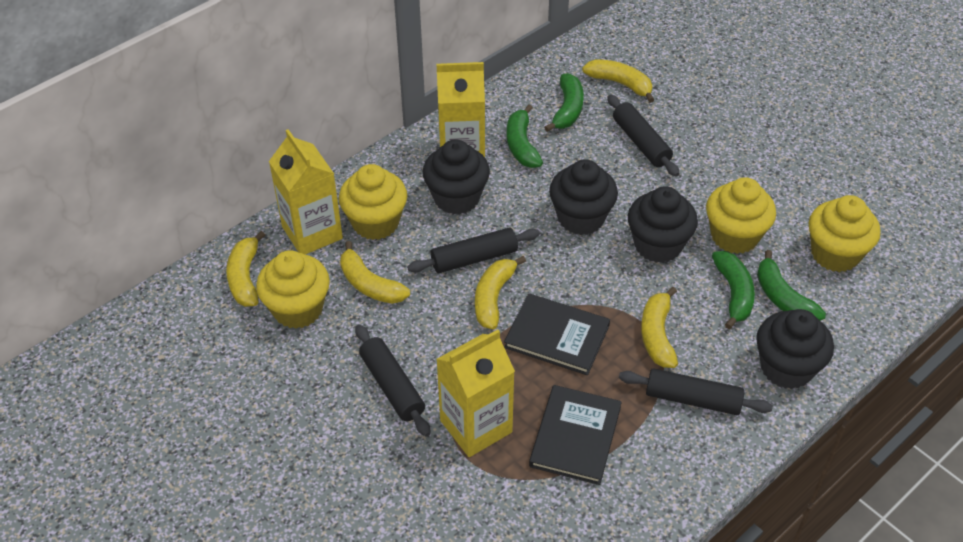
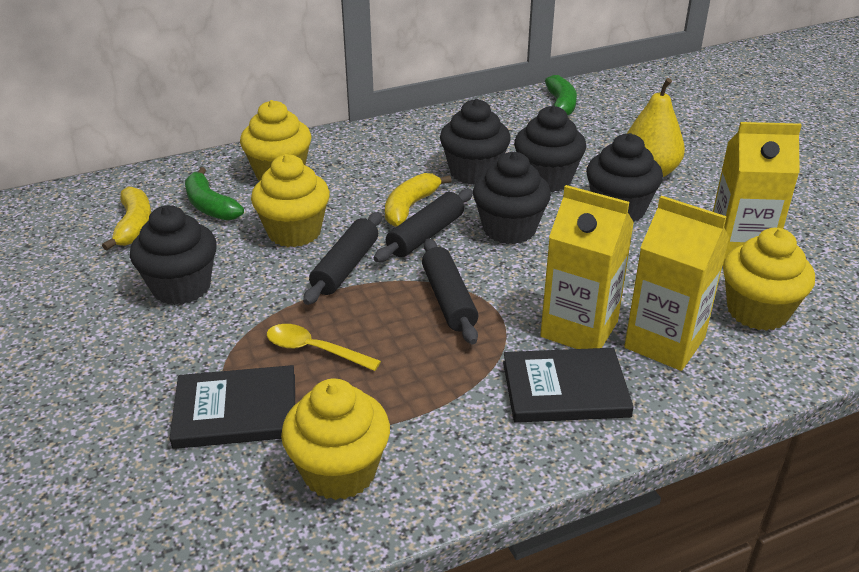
black cupcake: 4 -> 5
black rolling pin: 4 -> 3
green banana: 4 -> 2
yellow banana: 5 -> 2
yellow pear: 0 -> 1
yellow spoon: 0 -> 1

